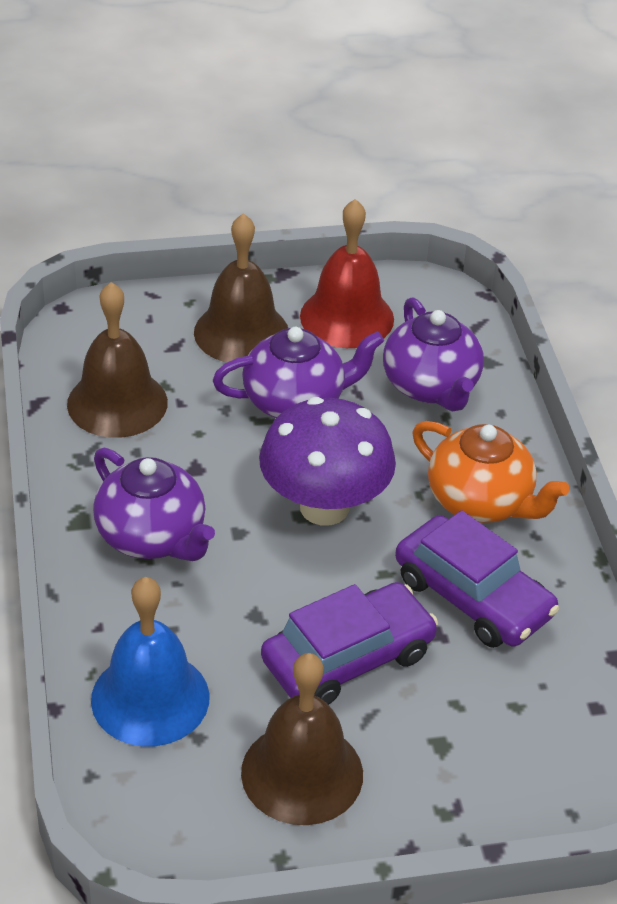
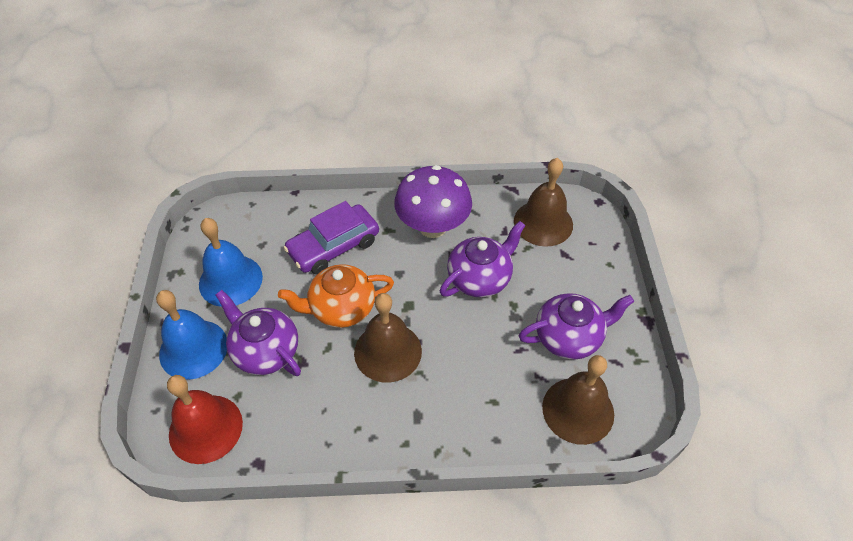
blue bell: 1 -> 2
purple car: 2 -> 1

